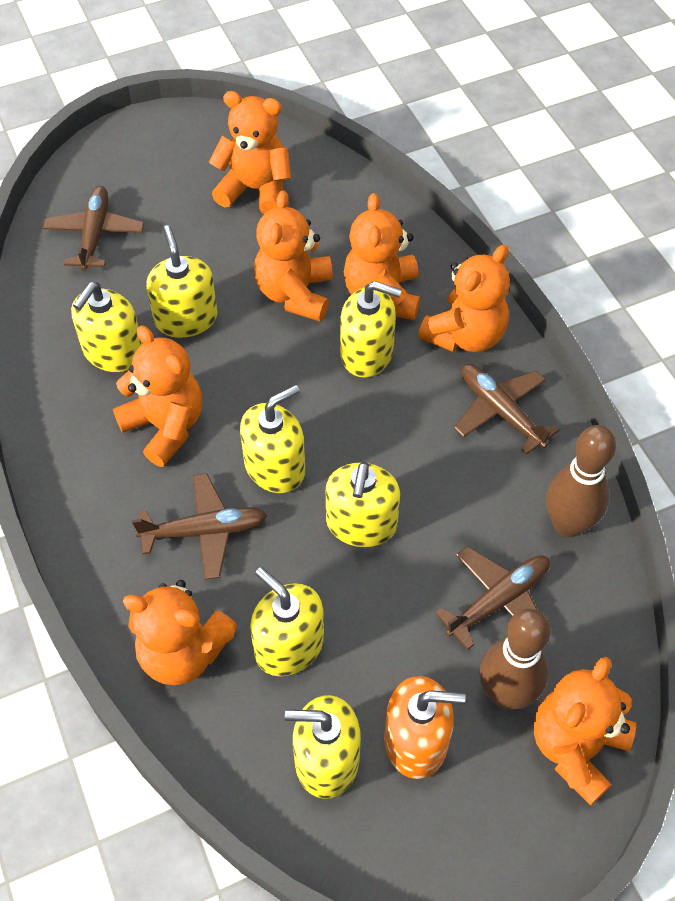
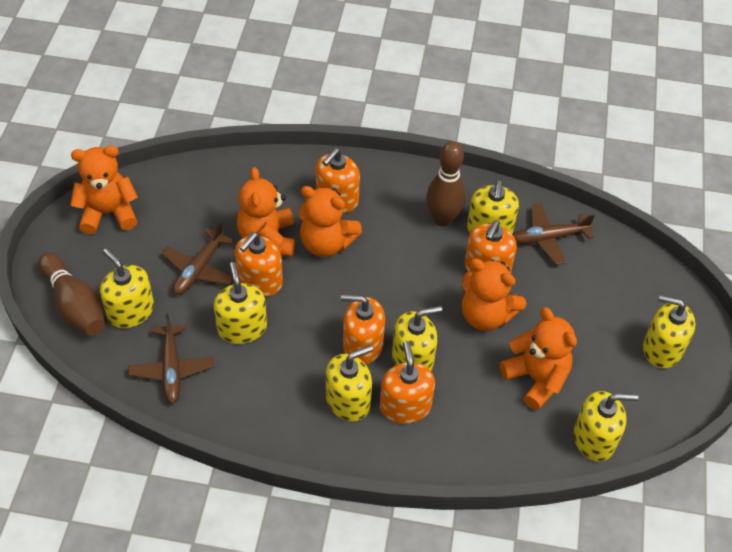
brown plane: 4 -> 3
orange soap dispenser: 1 -> 5
orange teddy bear: 7 -> 5

